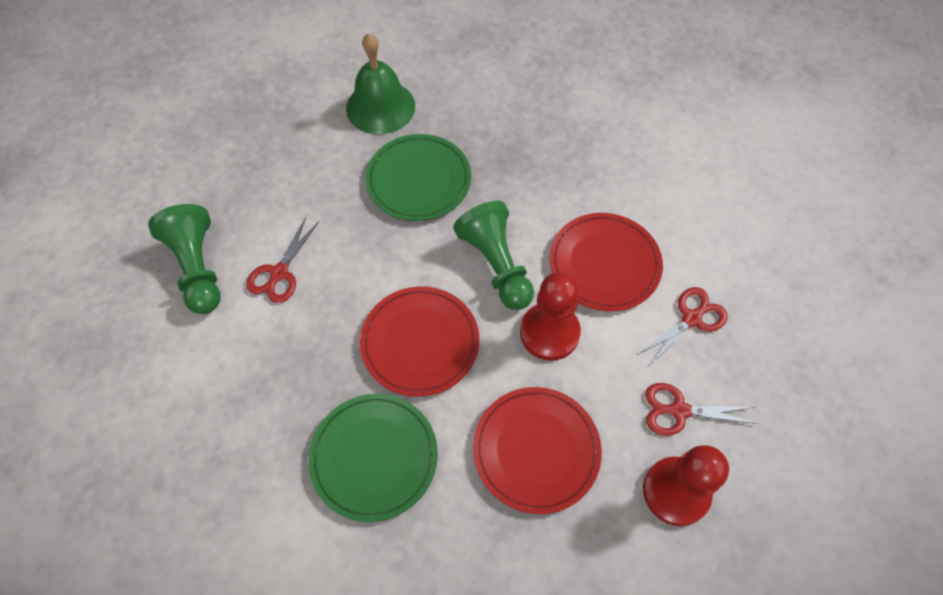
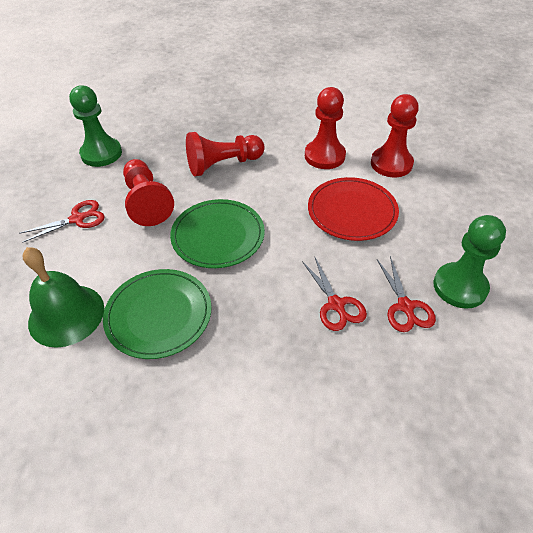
red pawn: 2 -> 4
red plate: 3 -> 1

